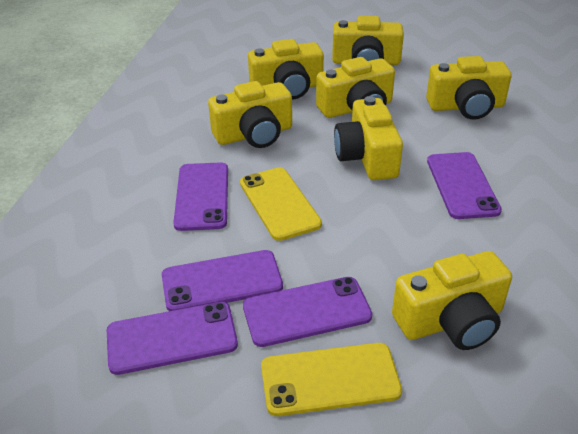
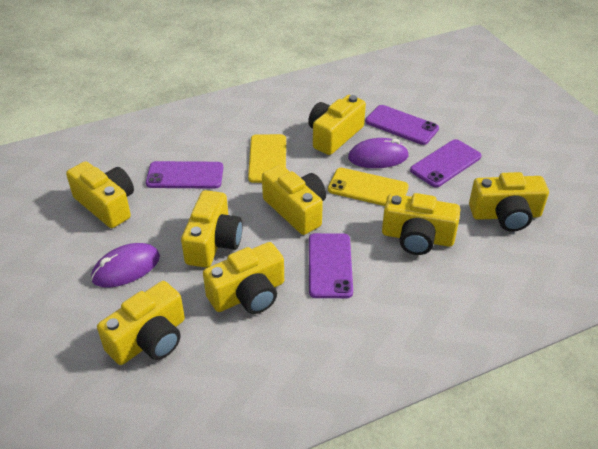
purple mouse: 0 -> 2
purple phone: 5 -> 4
yellow camera: 7 -> 8

